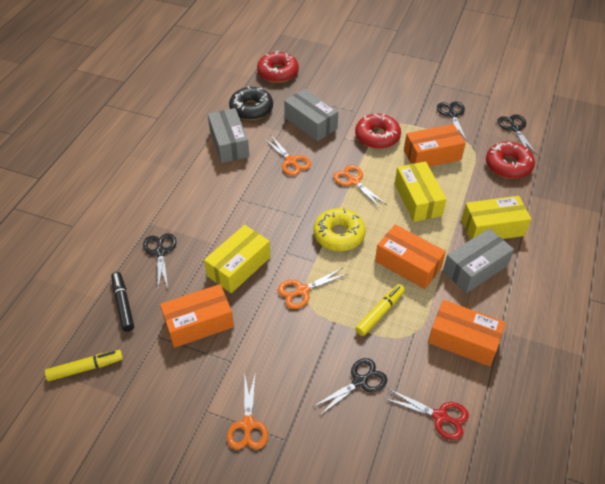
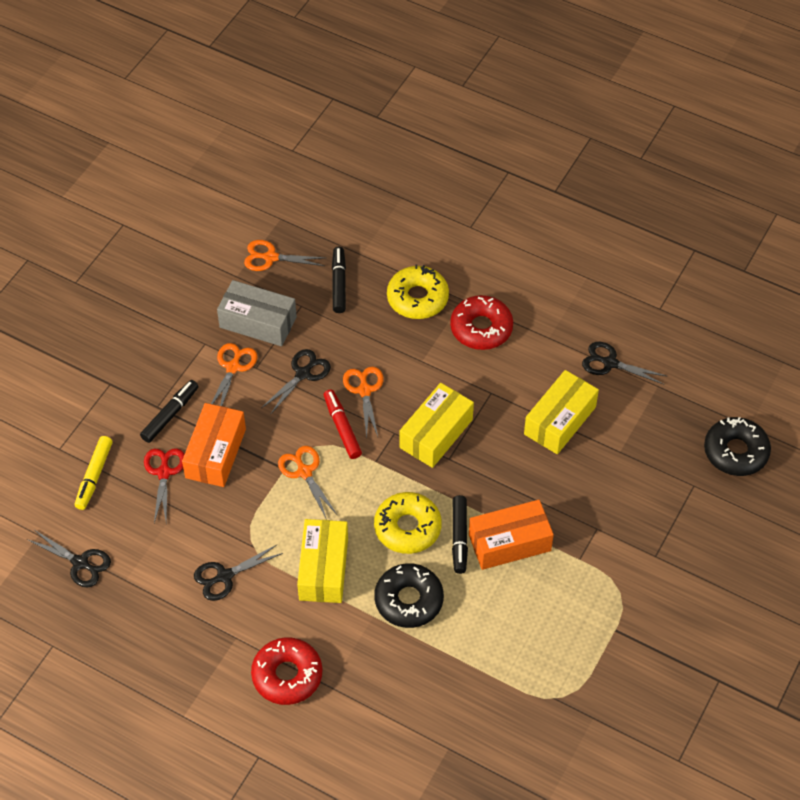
black donut: 1 -> 2
black marker: 1 -> 3
grey box: 3 -> 1
orange box: 4 -> 2
red donut: 3 -> 2
red marker: 0 -> 1
yellow donut: 1 -> 2
yellow marker: 2 -> 1

